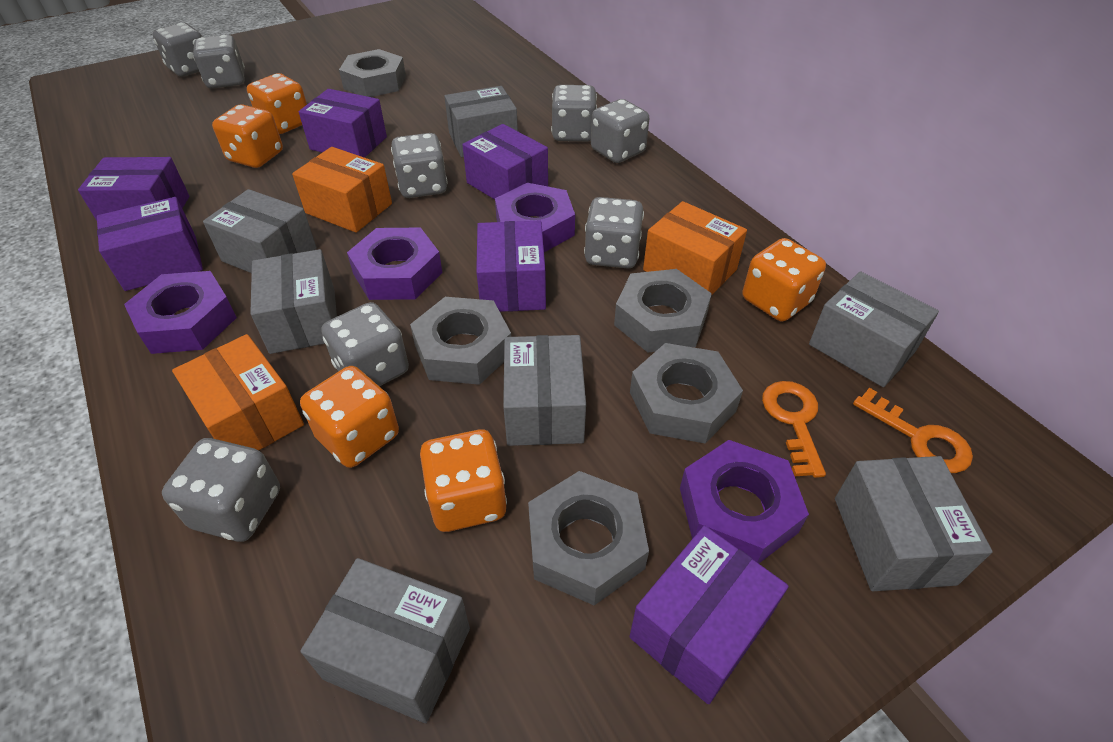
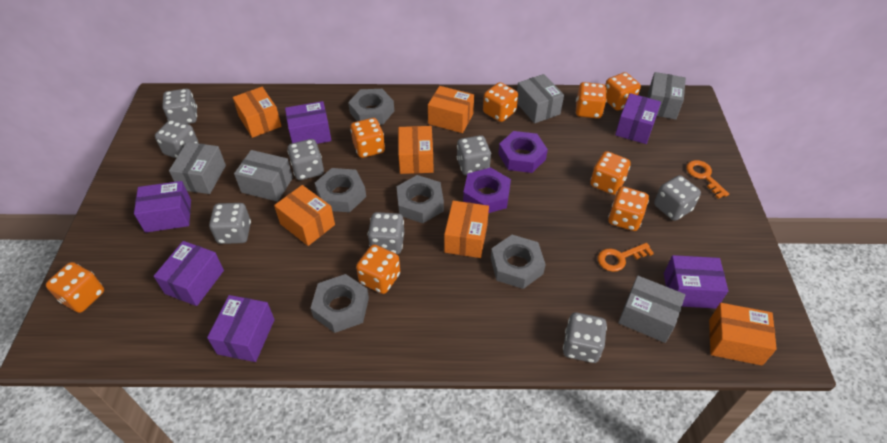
grey box: 7 -> 5
orange box: 3 -> 6
orange dice: 5 -> 8
purple nut: 4 -> 2

